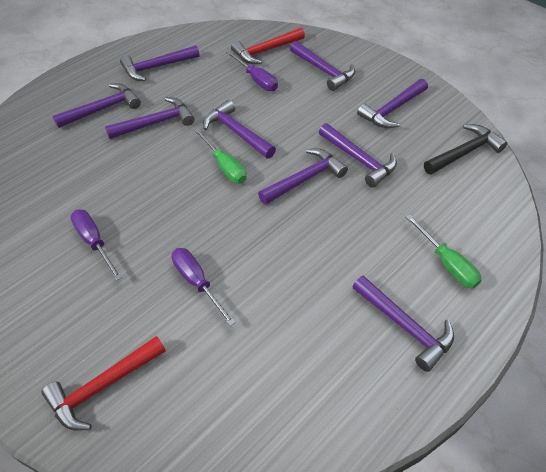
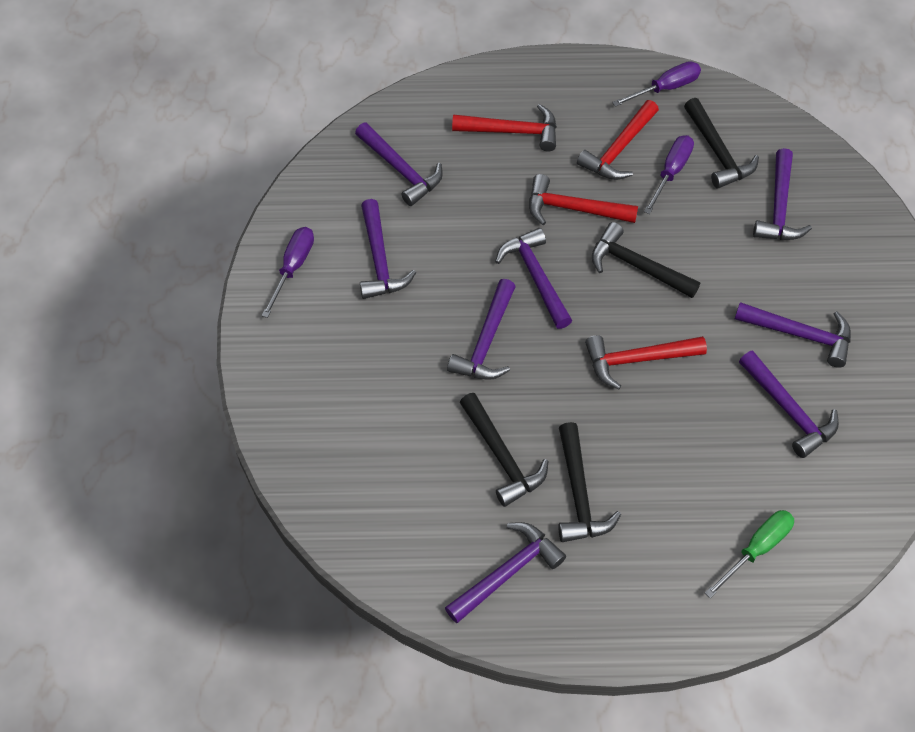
black hammer: 1 -> 4
green screwdriver: 2 -> 1
purple hammer: 9 -> 8
red hammer: 2 -> 4

